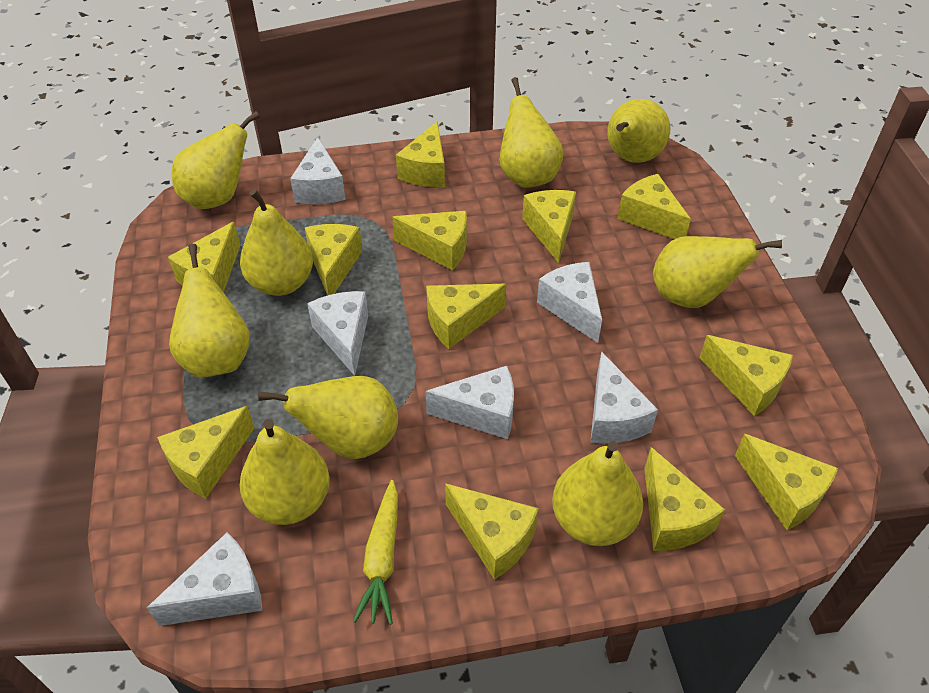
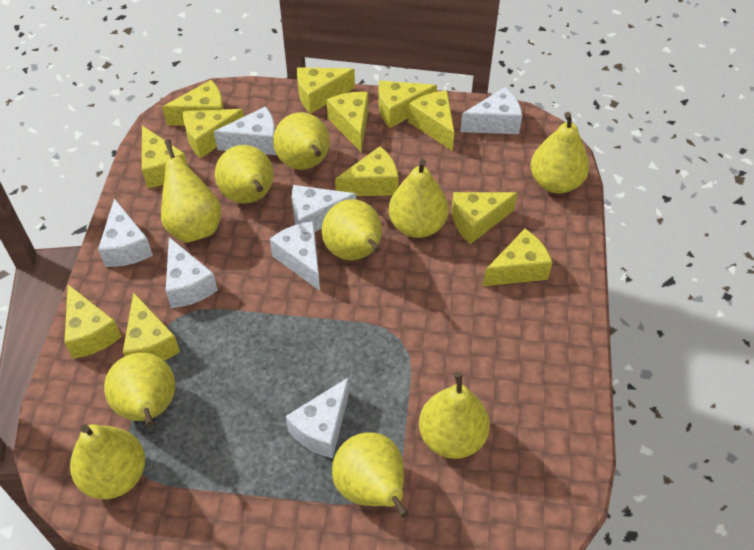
white cheese: 6 -> 7
yellow carrot: 1 -> 0
yellow pear: 9 -> 10

